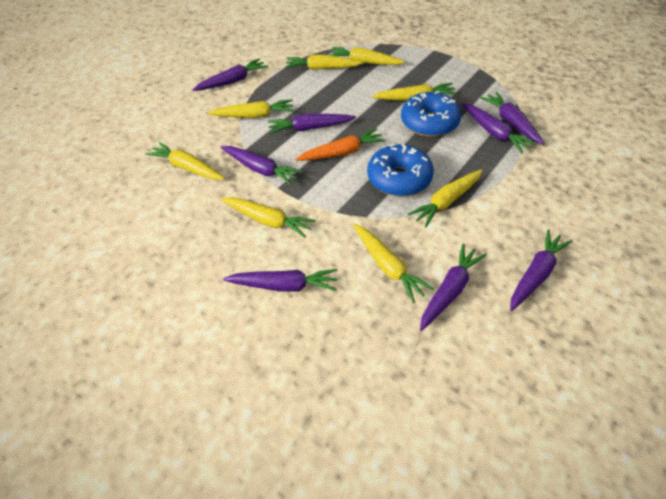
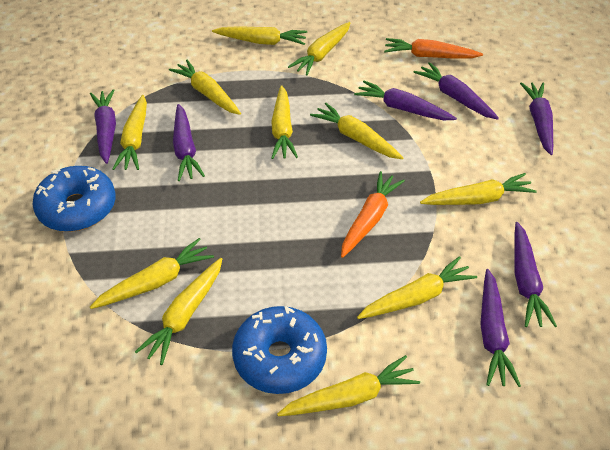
orange carrot: 1 -> 2
purple carrot: 8 -> 7
yellow carrot: 8 -> 11

